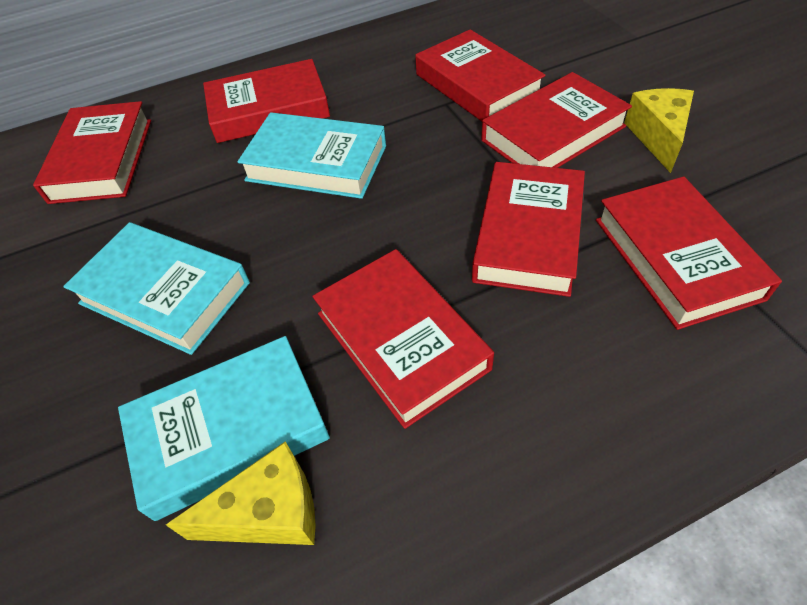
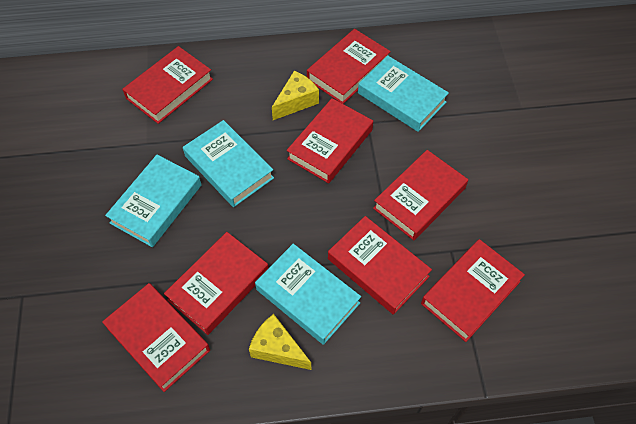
red book: 7 -> 8
turquoise book: 3 -> 4

